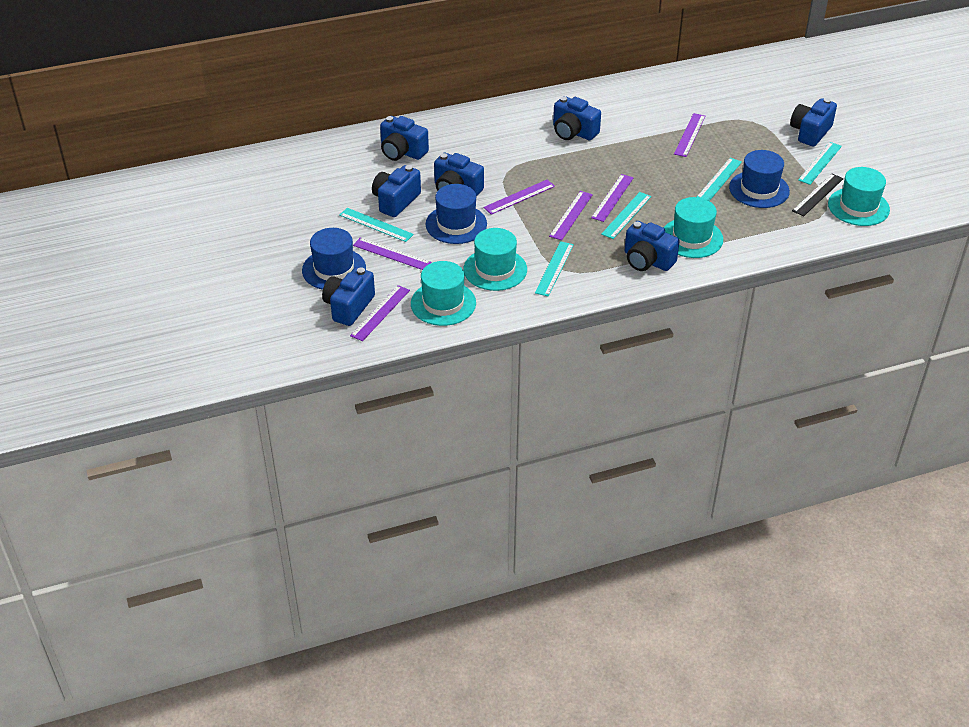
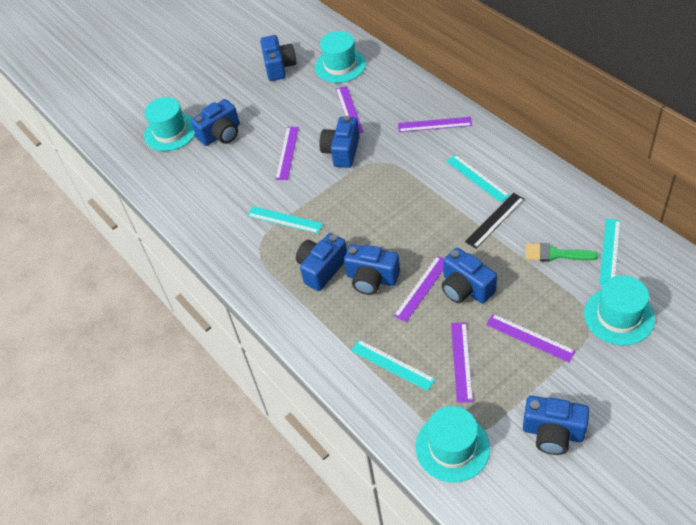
blue hat: 3 -> 0
green brush: 0 -> 1
turquoise ruler: 5 -> 4

